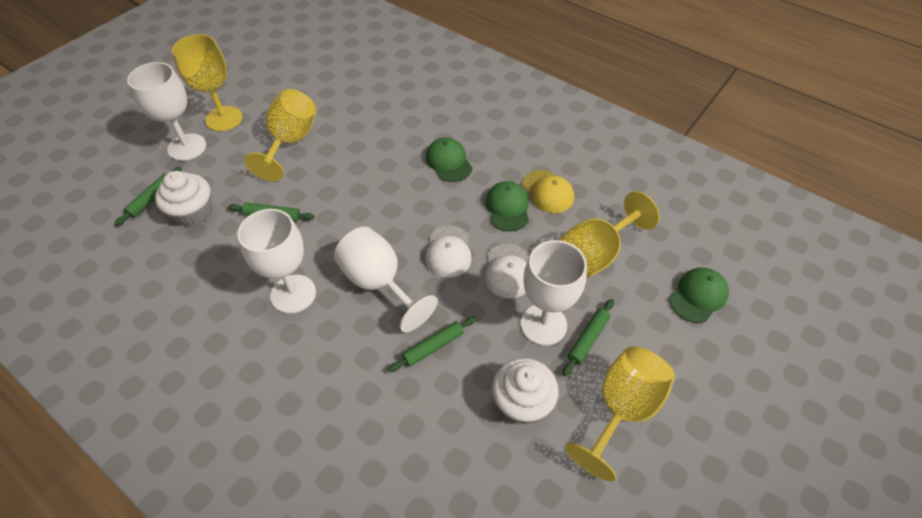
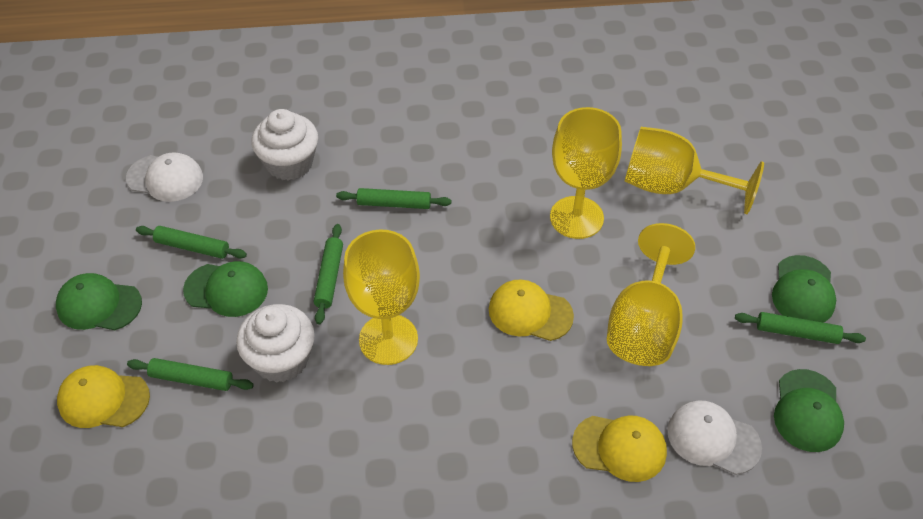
green cap: 3 -> 4
green rolling pin: 4 -> 5
white goblet: 4 -> 0
yellow cap: 1 -> 3

